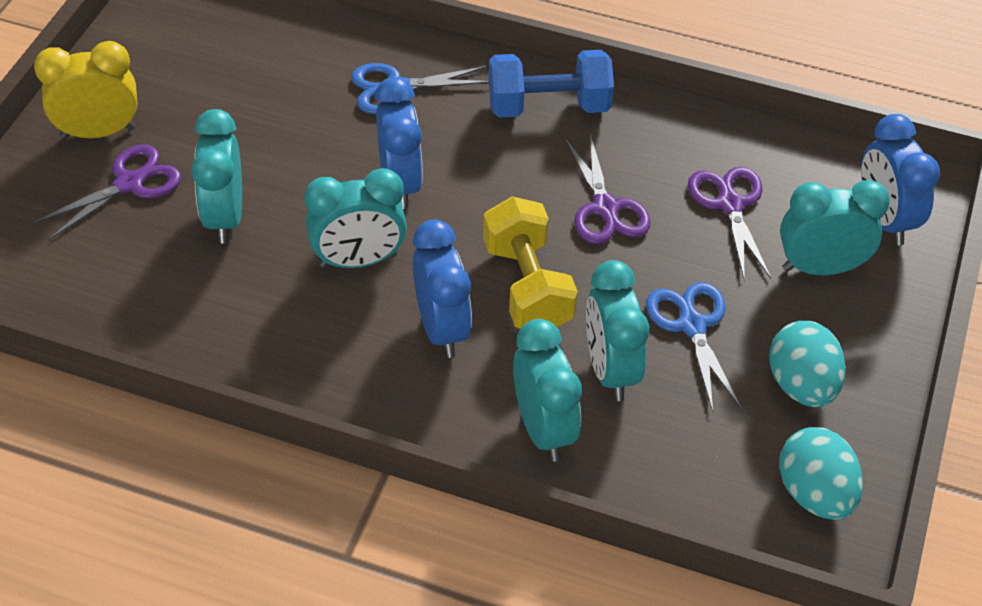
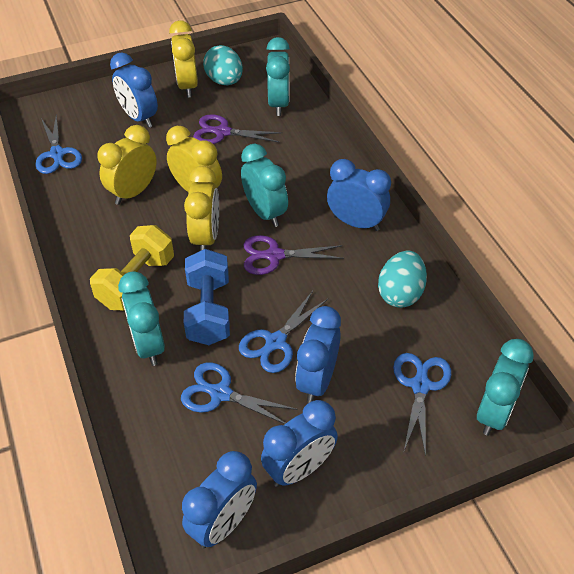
blue clock: 3 -> 5
blue scissors: 2 -> 4
purple scissors: 3 -> 2
turquoise clock: 5 -> 4
yellow clock: 1 -> 4

